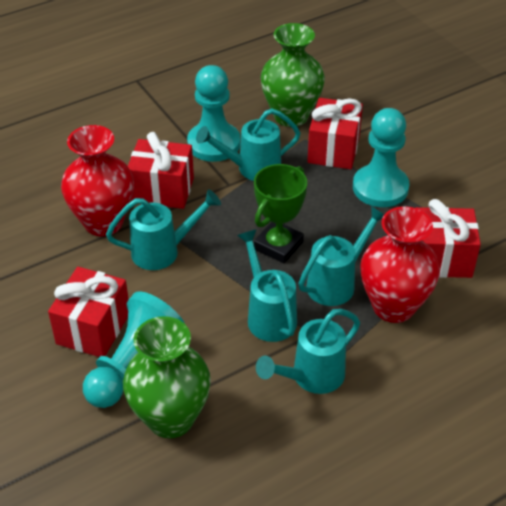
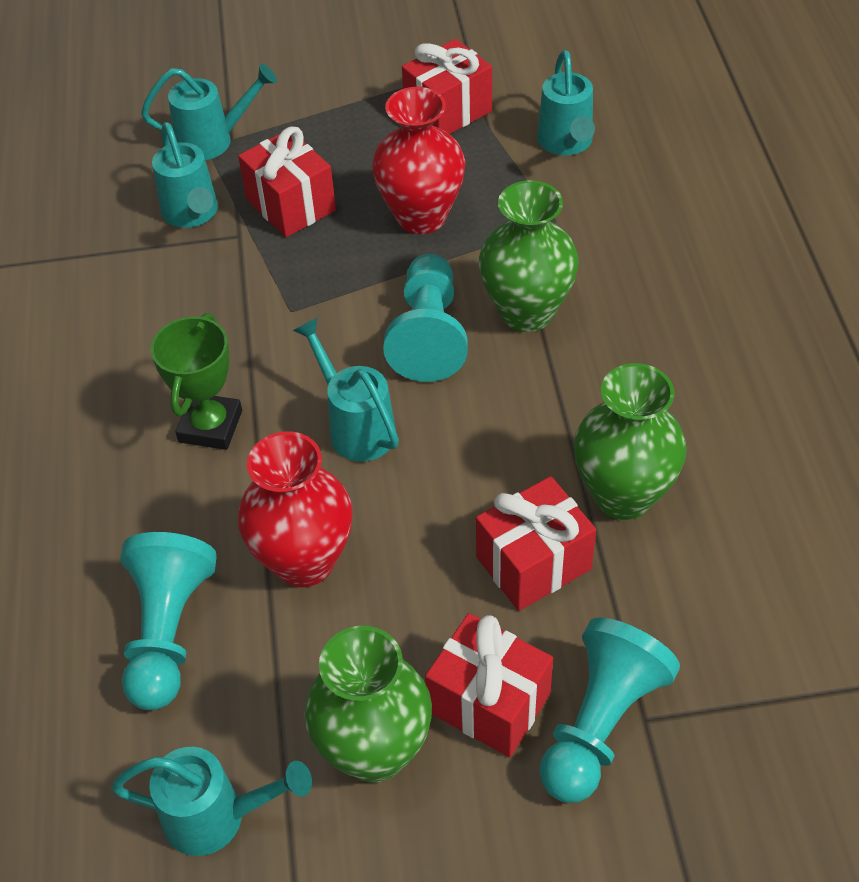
green vase: 2 -> 3

